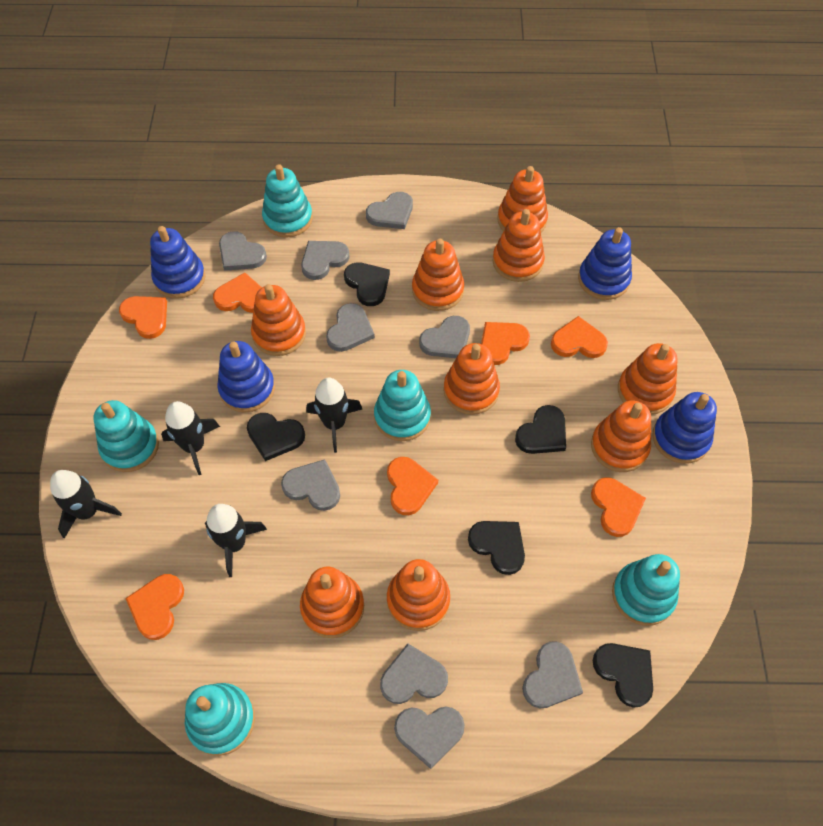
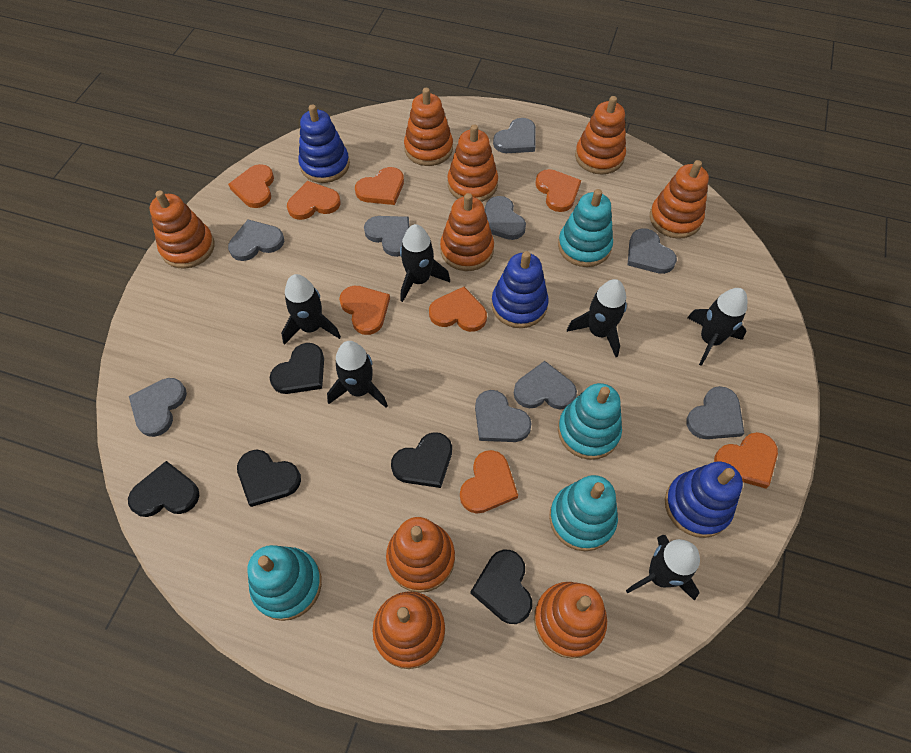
black rocket: 4 -> 6
blue stacking toy: 4 -> 3
orange heart: 7 -> 8
turquoise stacking toy: 5 -> 4

